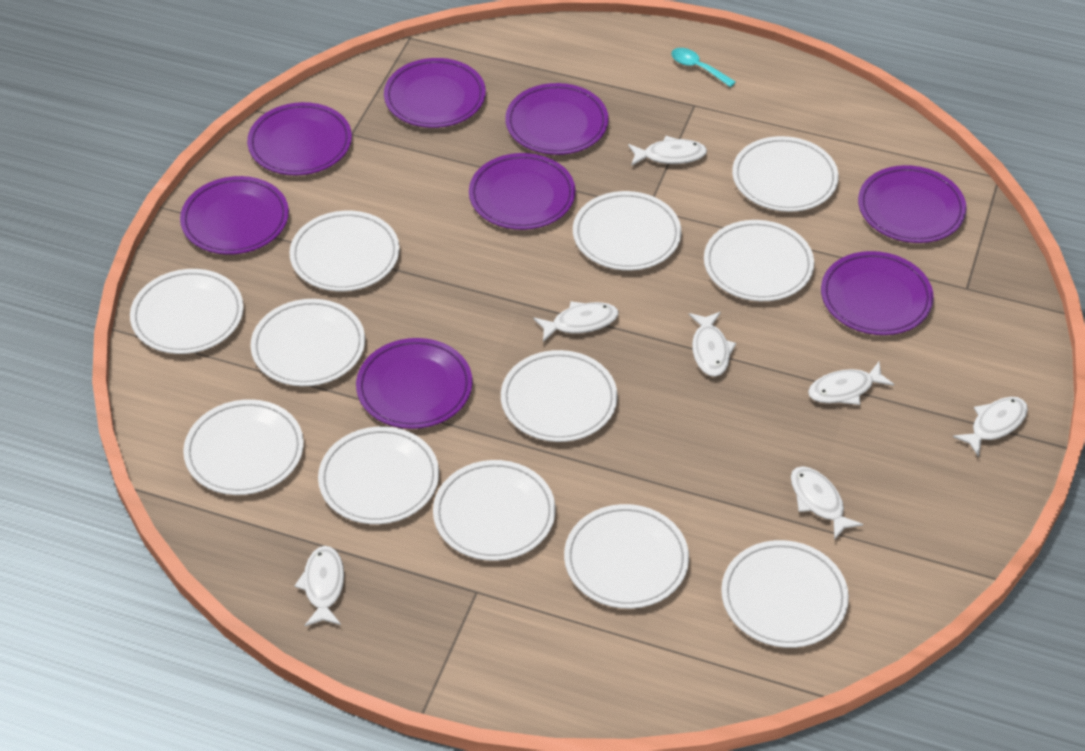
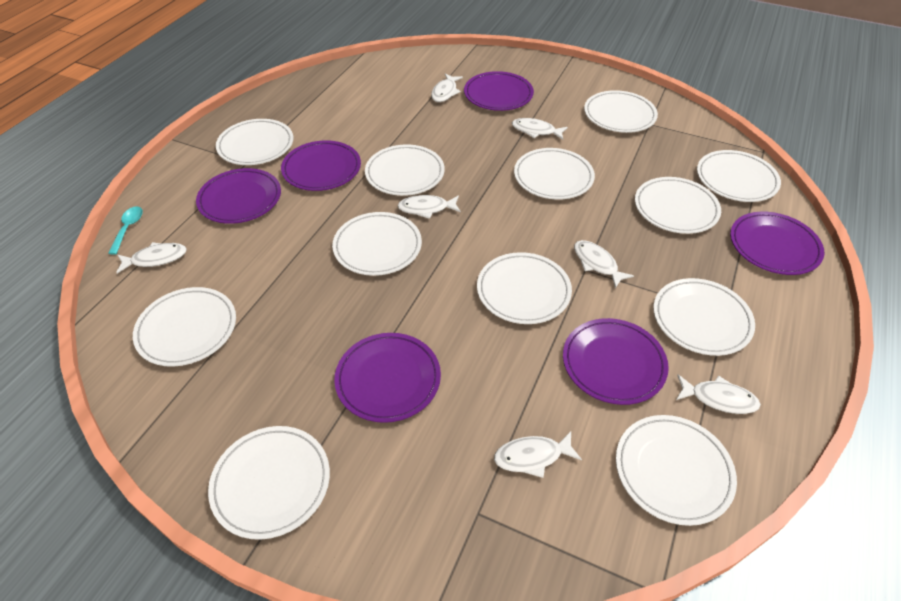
purple plate: 8 -> 6

